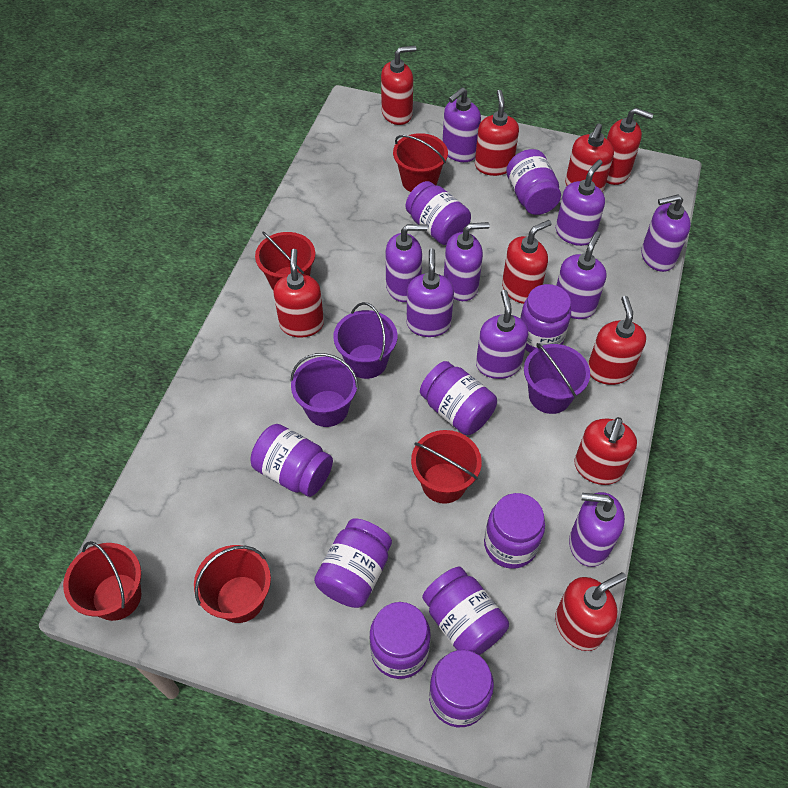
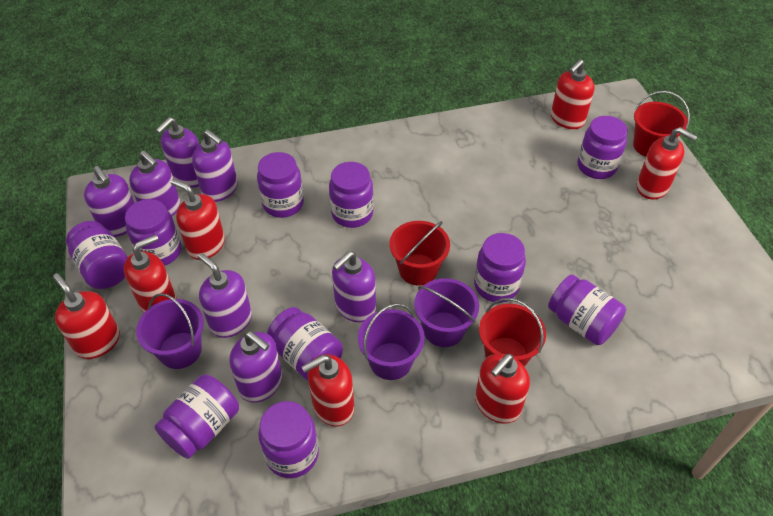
purple soap dispenser: 9 -> 7
red bucket: 5 -> 3
red soap dispenser: 9 -> 7

